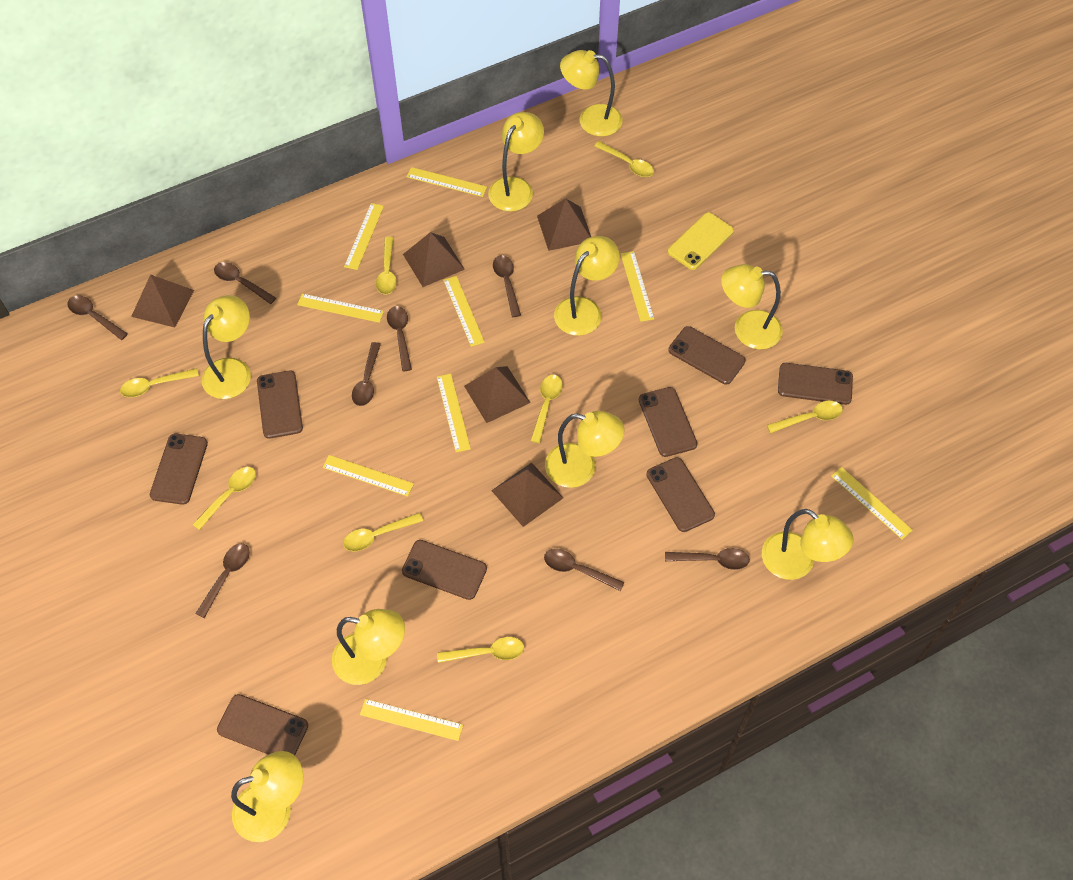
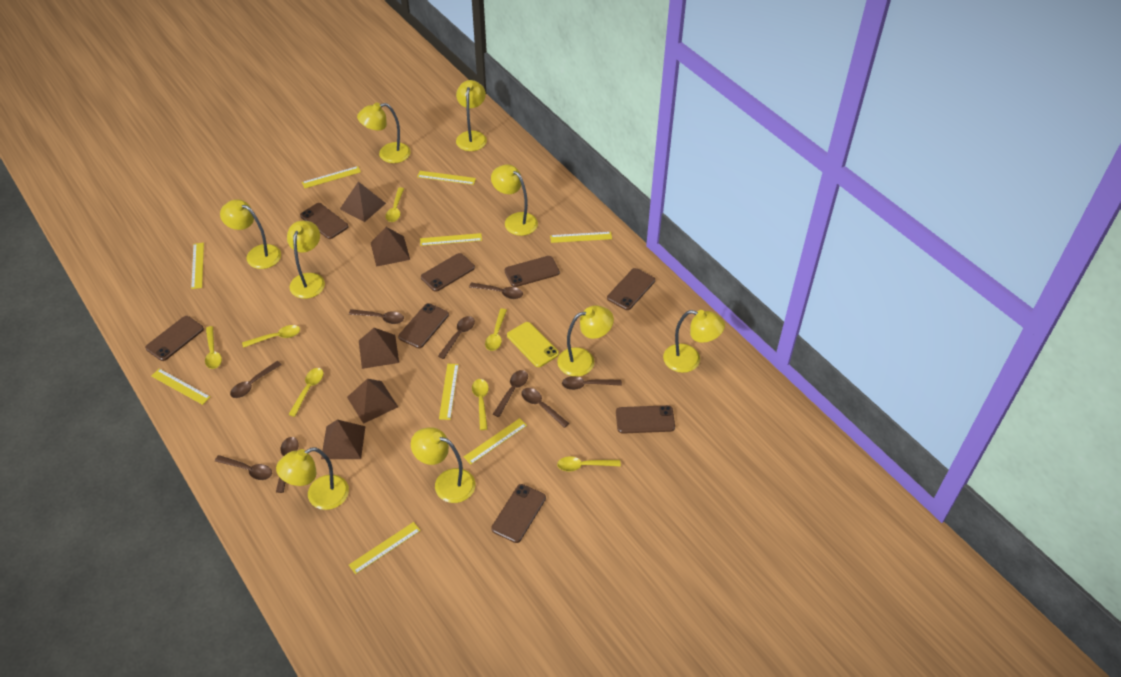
brown spoon: 8 -> 9
yellow spoon: 8 -> 7

